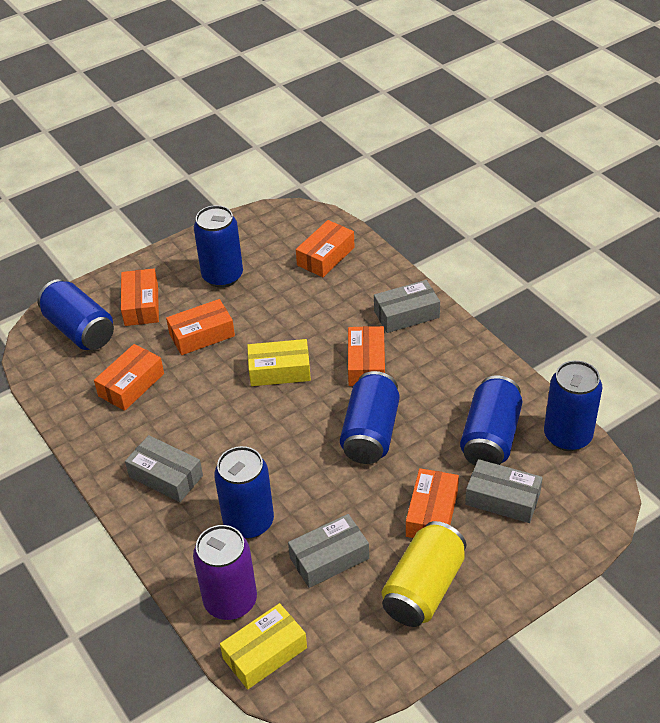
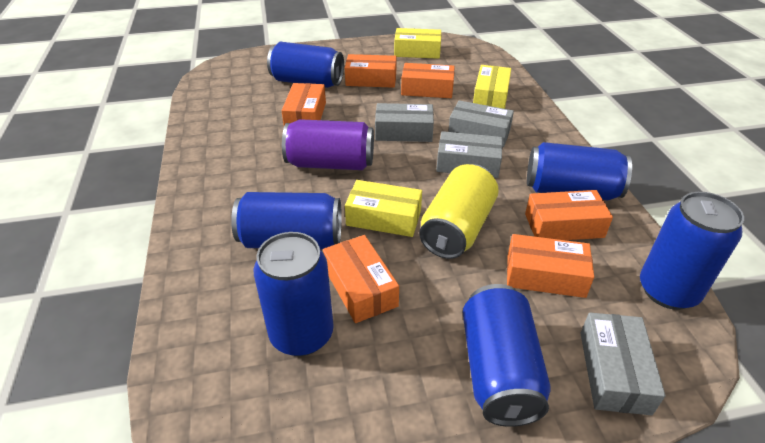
yellow box: 2 -> 3

